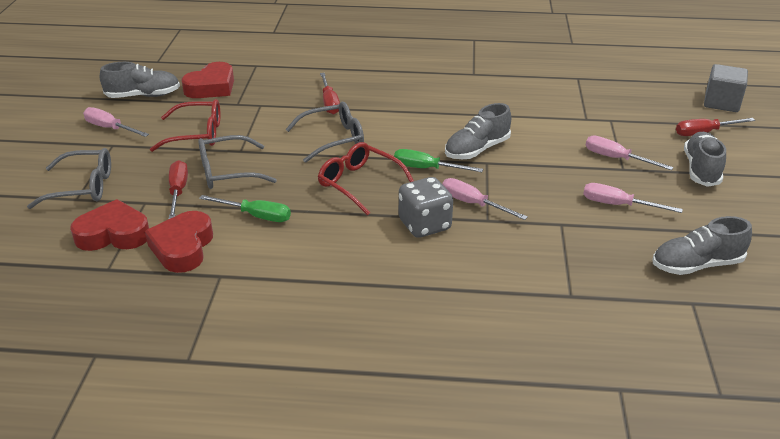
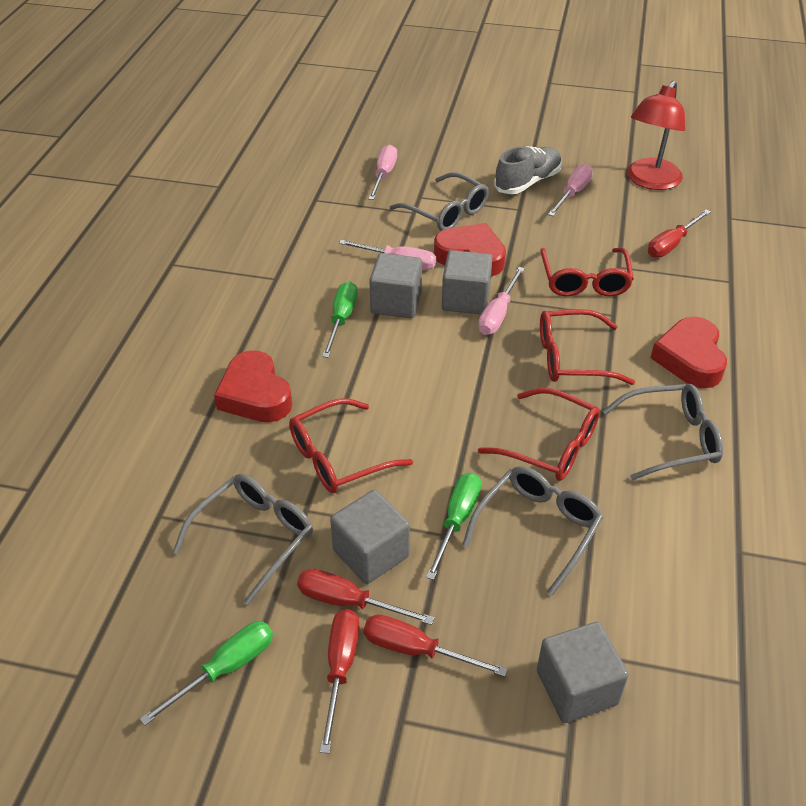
green screwdriver: 2 -> 3
grey cube: 1 -> 4
grey dice: 1 -> 0
grey glasses: 3 -> 4
grey shoe: 4 -> 1
red glasses: 2 -> 4
red lamp: 0 -> 1
red screwdriver: 3 -> 4

